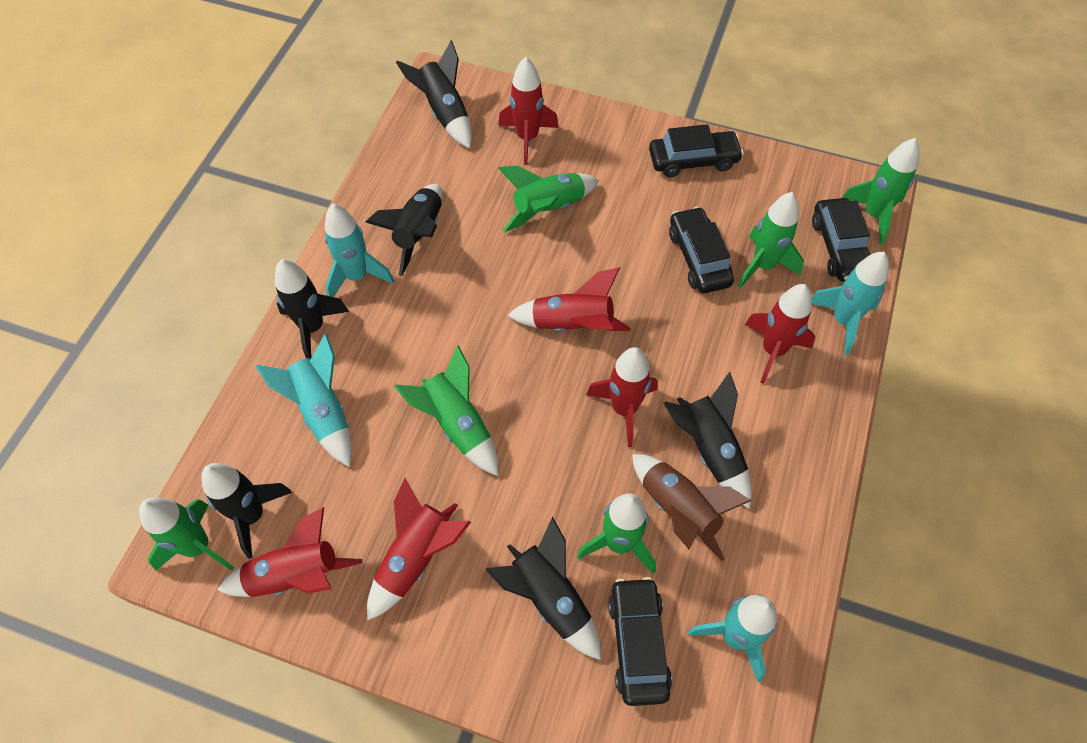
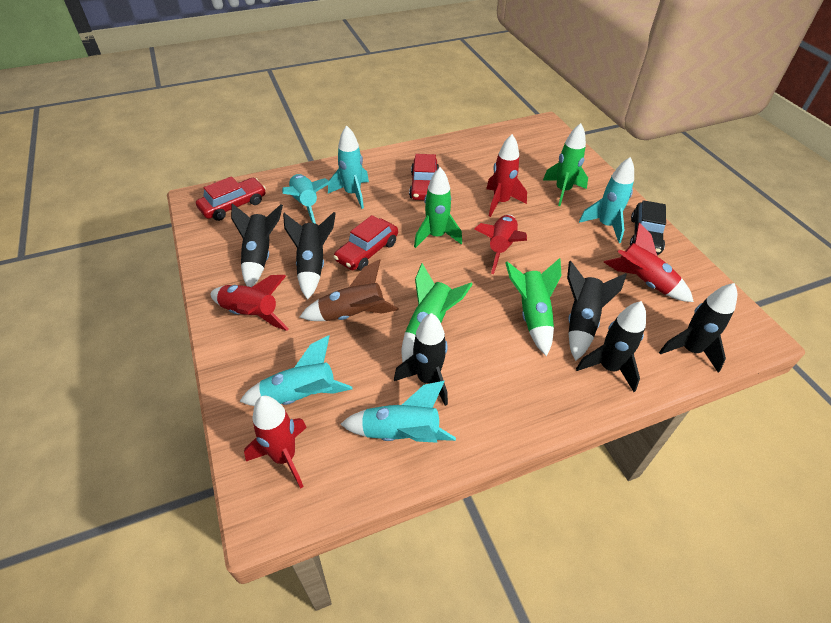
black car: 4 -> 1
green rocket: 6 -> 4
red car: 0 -> 3
red rocket: 6 -> 5
turquoise rocket: 4 -> 5

